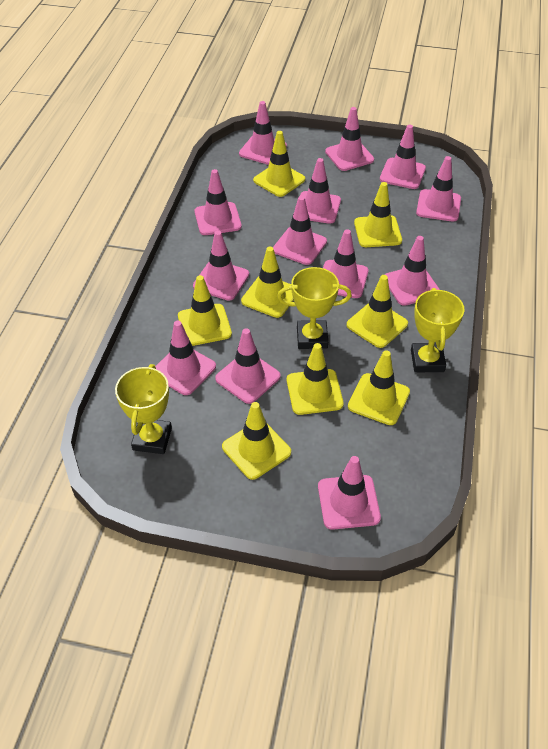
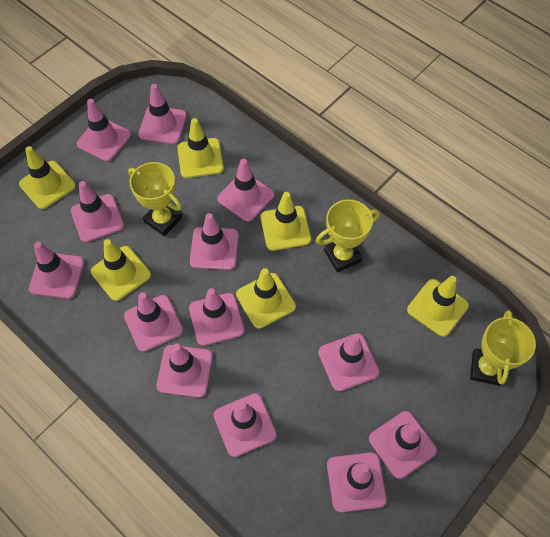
yellow traffic cone: 8 -> 6

